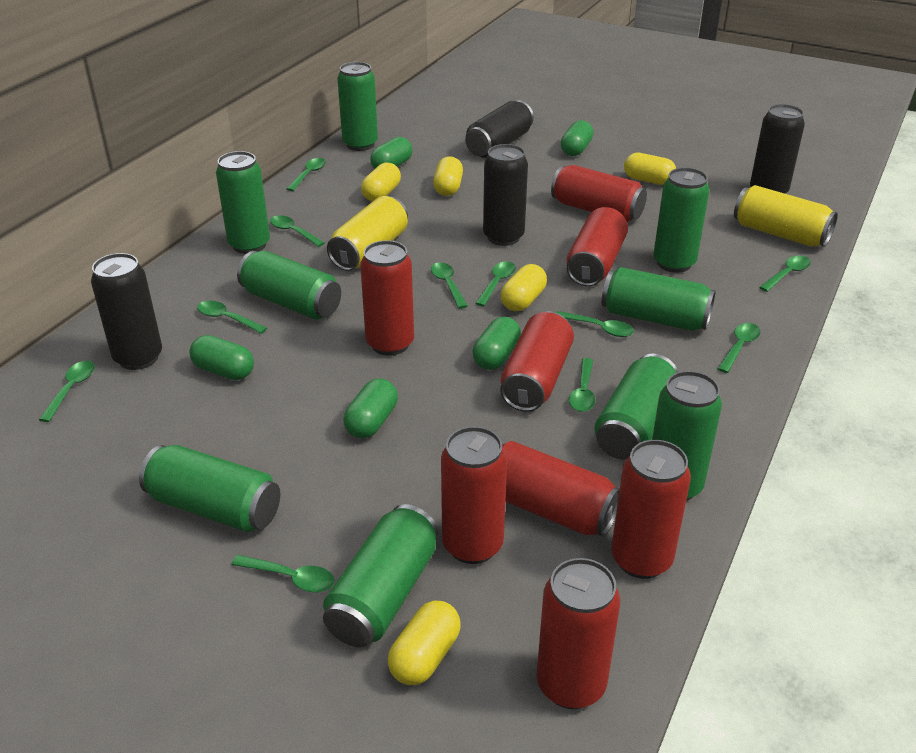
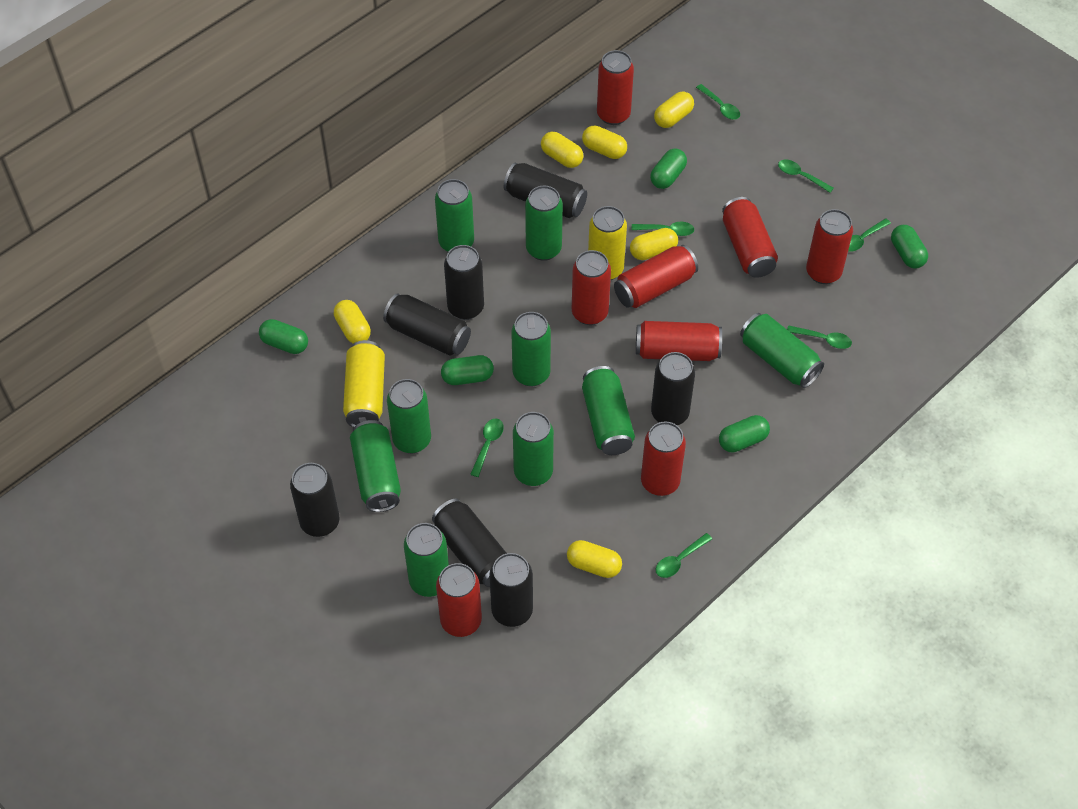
black can: 4 -> 7
green spoon: 11 -> 7
yellow capsule: 5 -> 6

